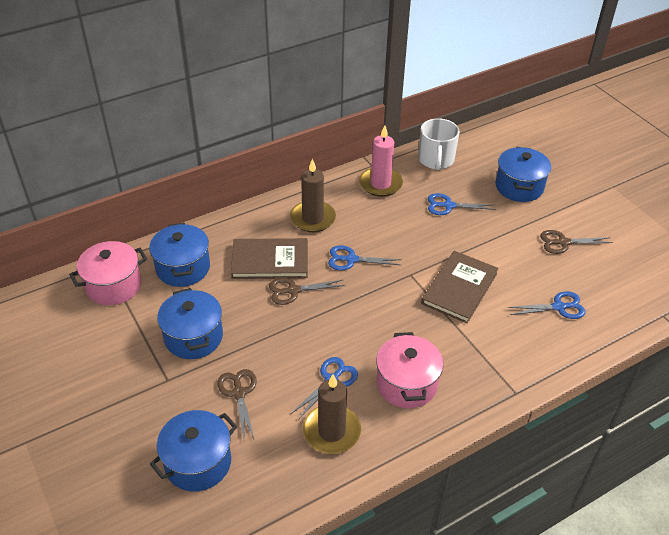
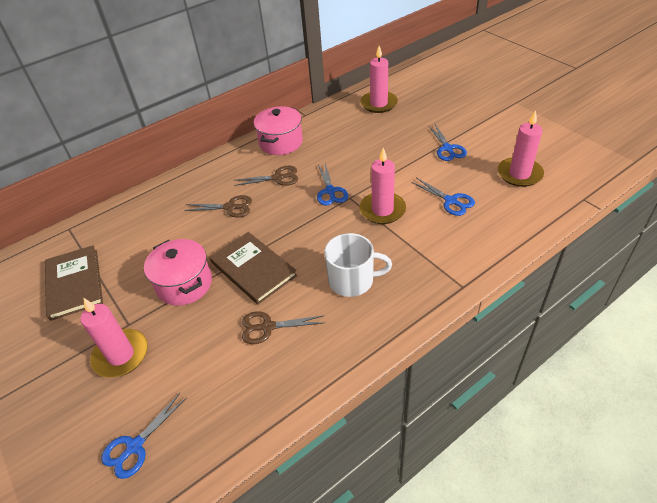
blue pot: 4 -> 0
brown candle: 2 -> 0
pink candle: 1 -> 4

